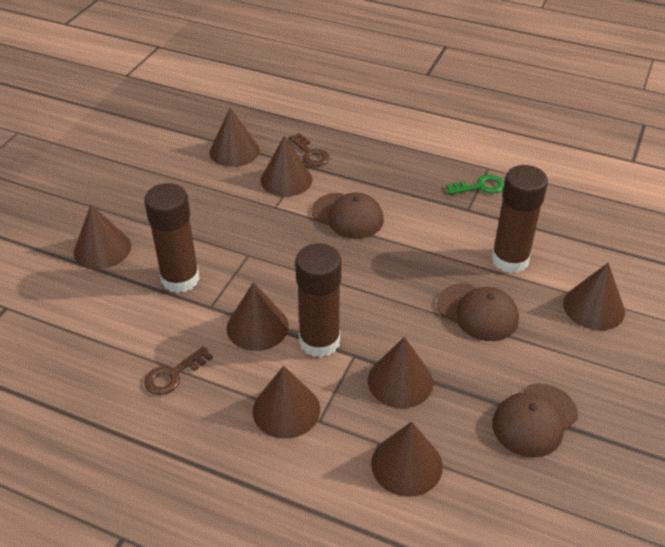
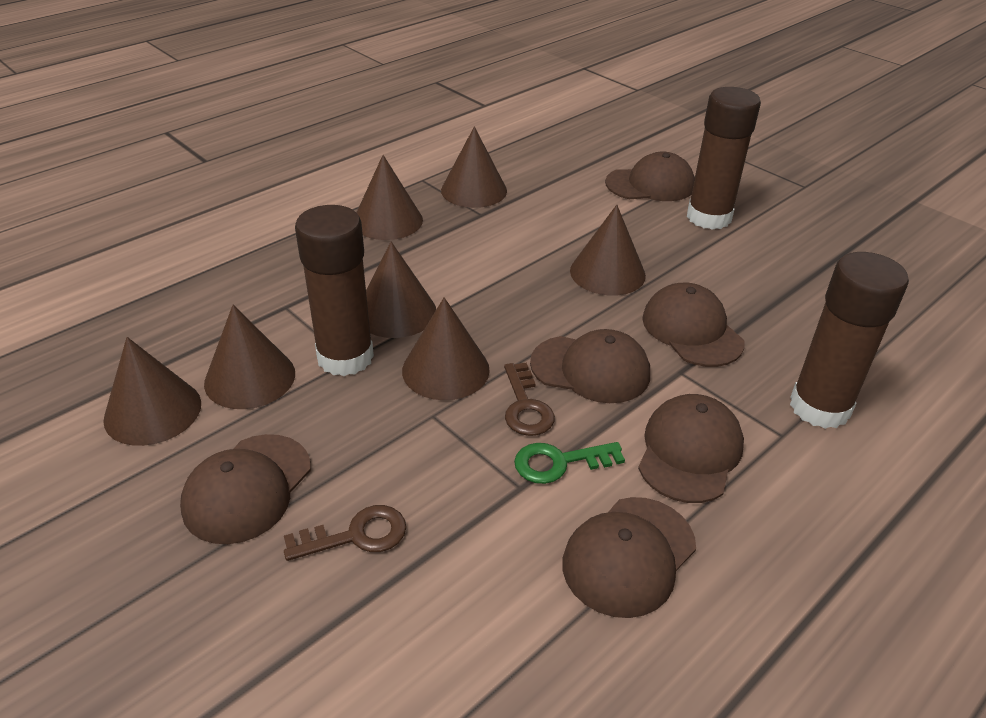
brown cap: 3 -> 6
brown cone: 8 -> 7

